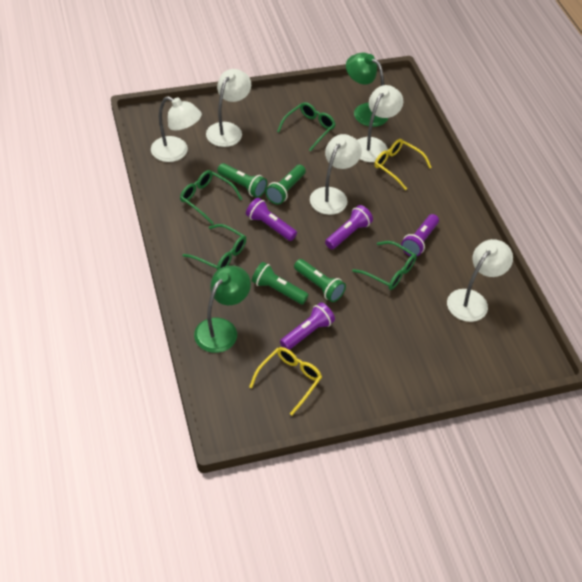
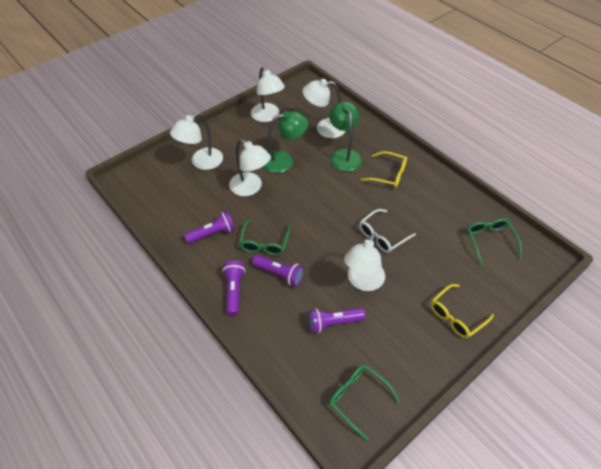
green flashlight: 4 -> 0
green glasses: 4 -> 3
white glasses: 0 -> 1

